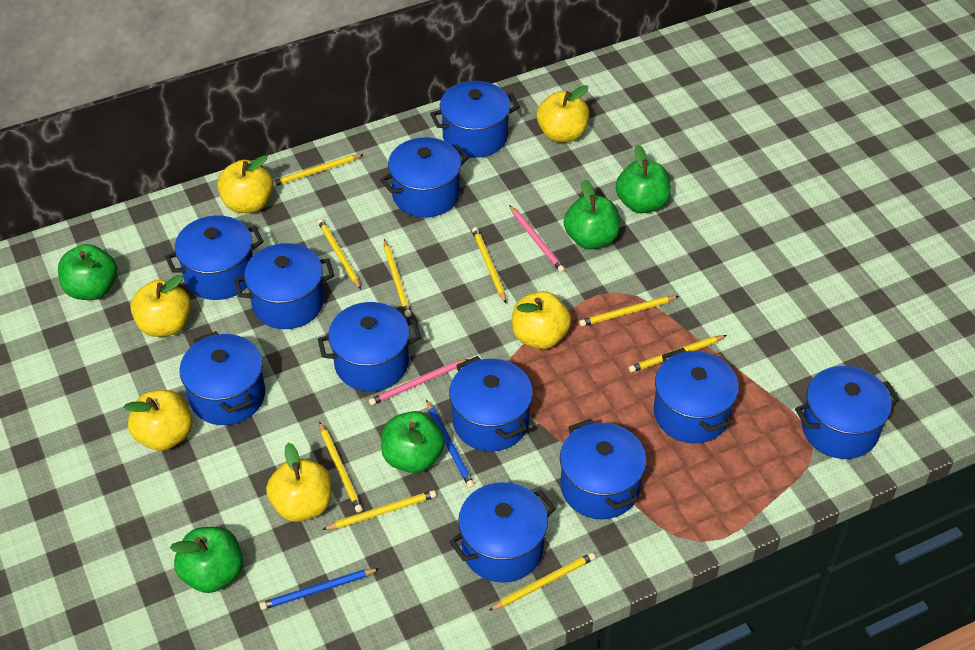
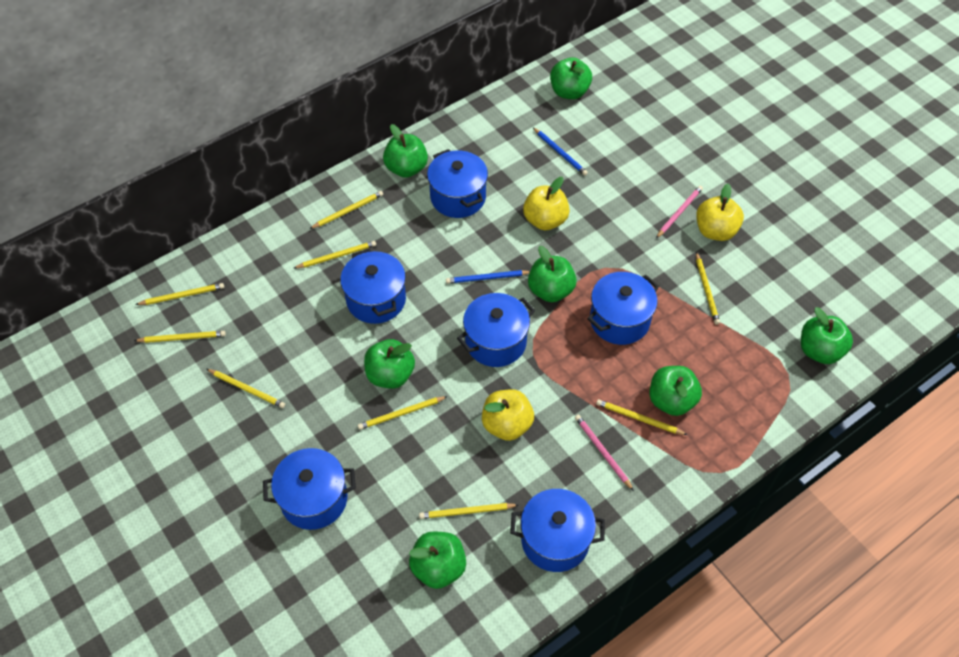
blue pot: 11 -> 6
green apple: 5 -> 7
yellow apple: 6 -> 3

